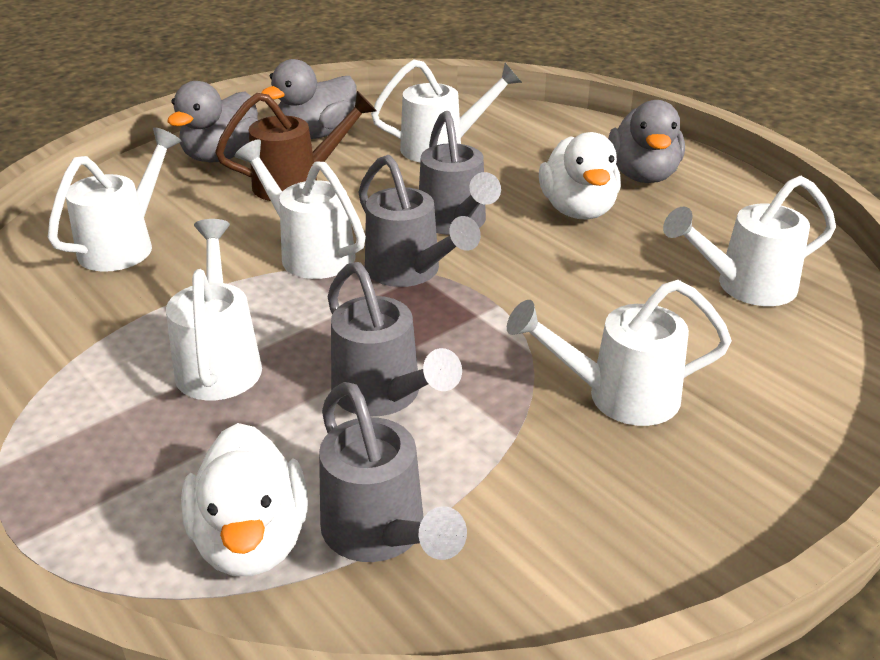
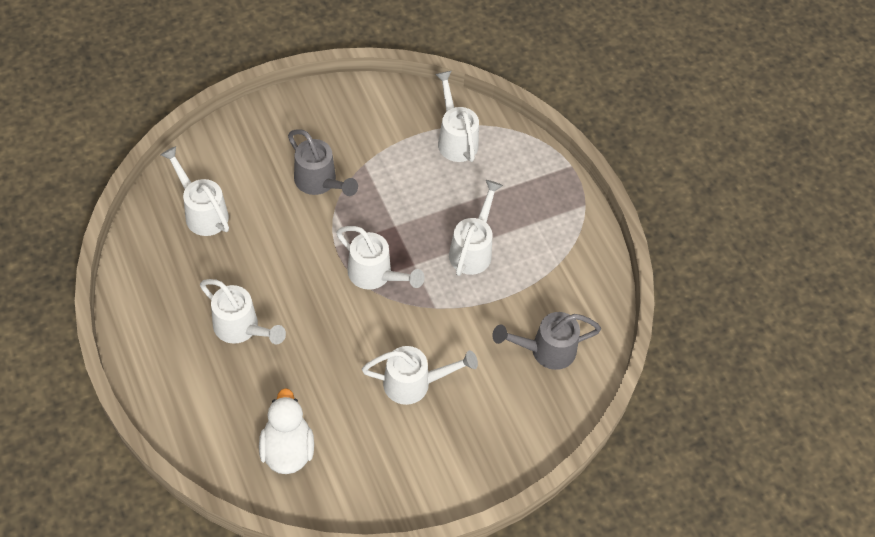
brown watering can: 1 -> 0
grey duck: 3 -> 0
grey watering can: 4 -> 2
white duck: 2 -> 1

